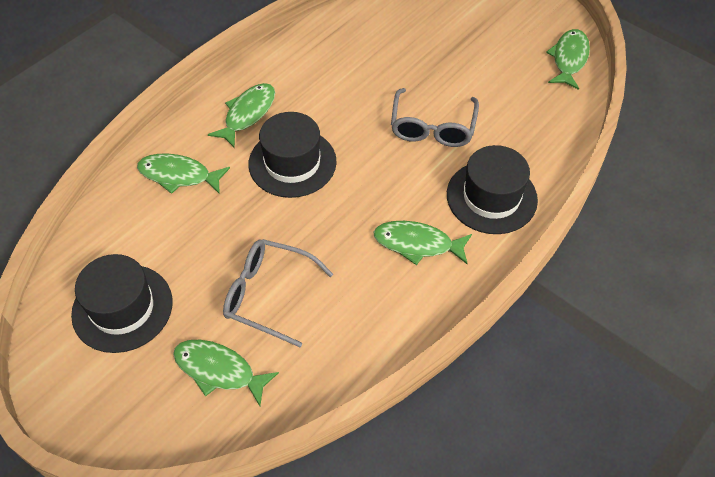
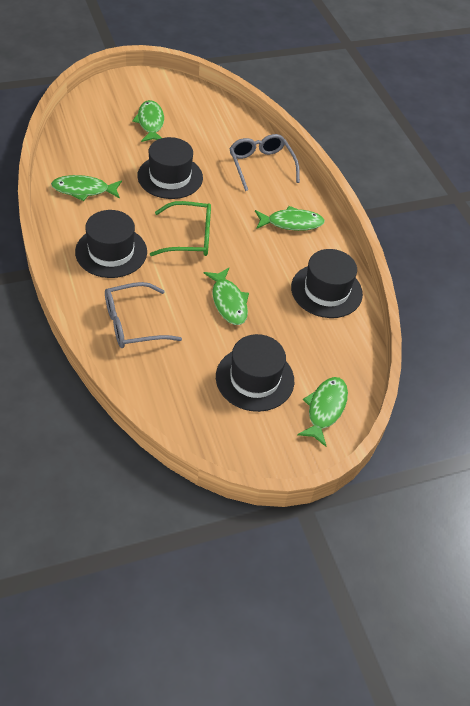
black hat: 3 -> 4
green glasses: 0 -> 1

